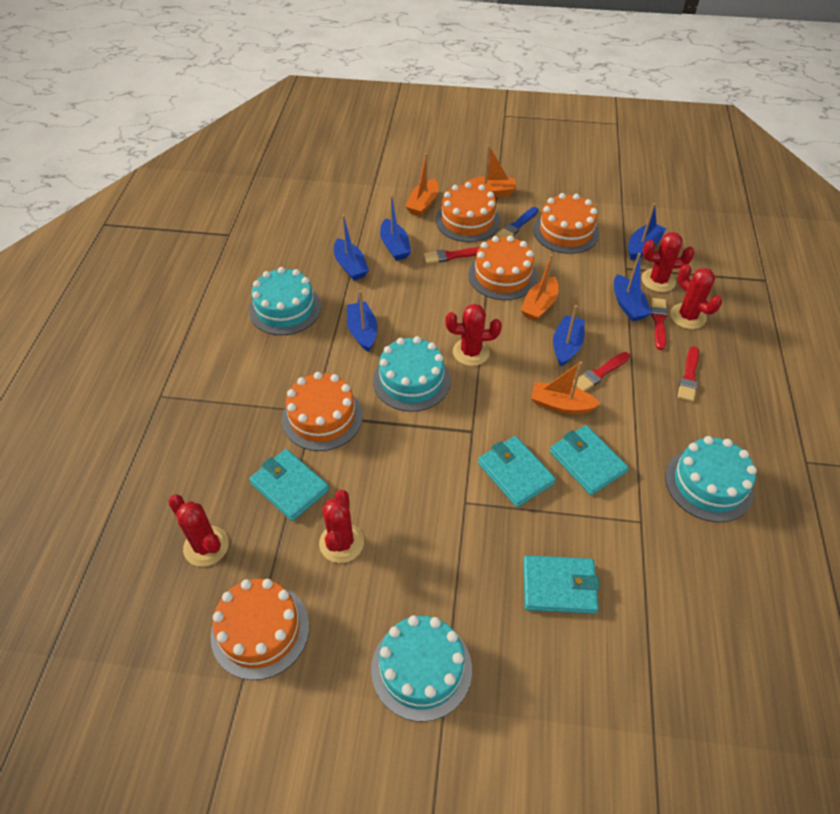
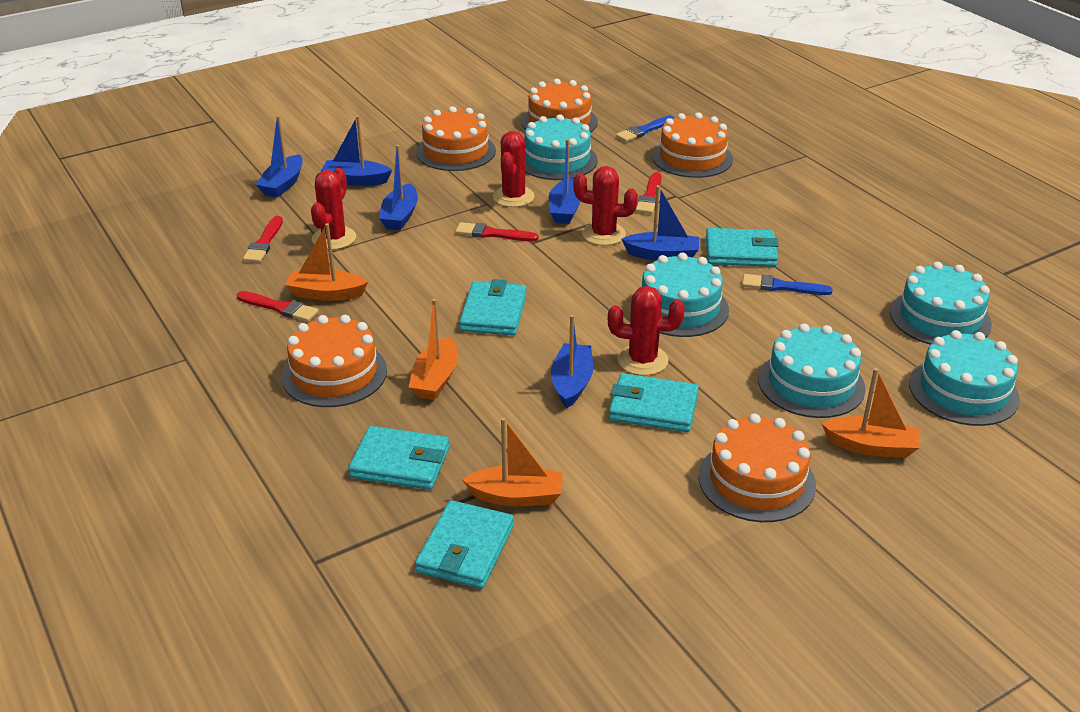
blue brush: 1 -> 2
red cactus: 5 -> 4
turquoise cake: 4 -> 5
turquoise wallet: 4 -> 5

